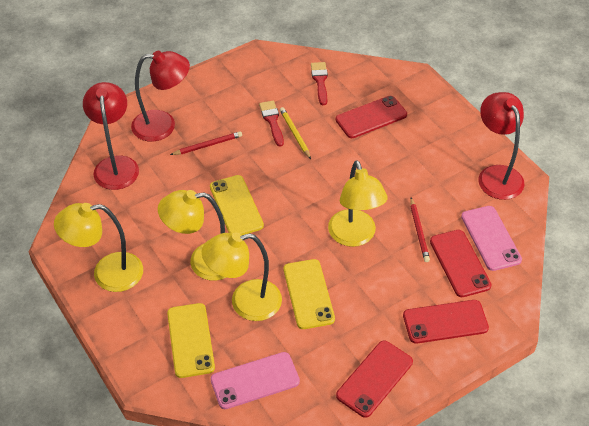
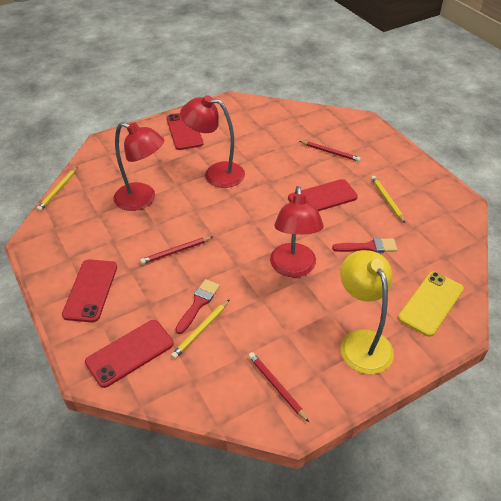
pink phone: 2 -> 0
red pencil: 2 -> 3
yellow lamp: 4 -> 1
yellow pencil: 1 -> 3
yellow phone: 3 -> 1

